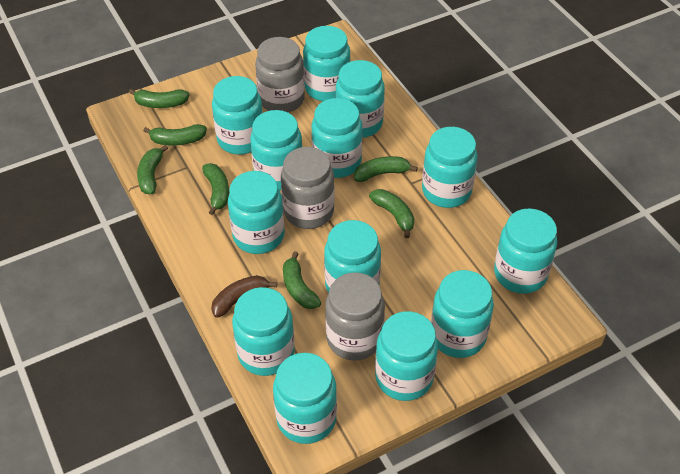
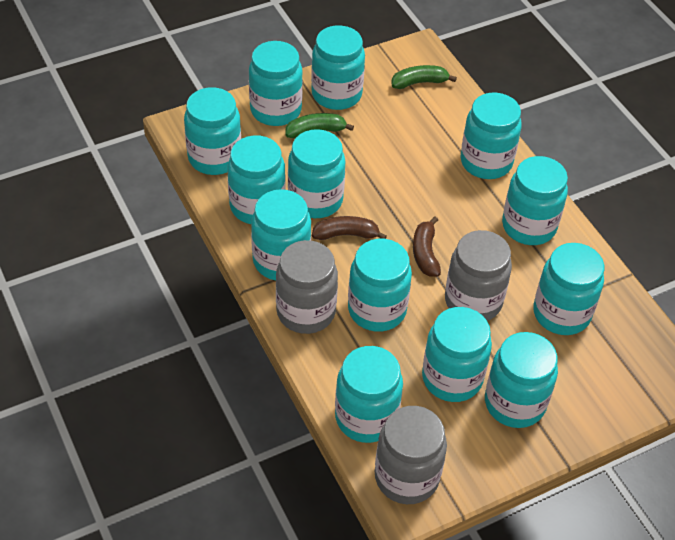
brown banana: 1 -> 2
green banana: 7 -> 2

